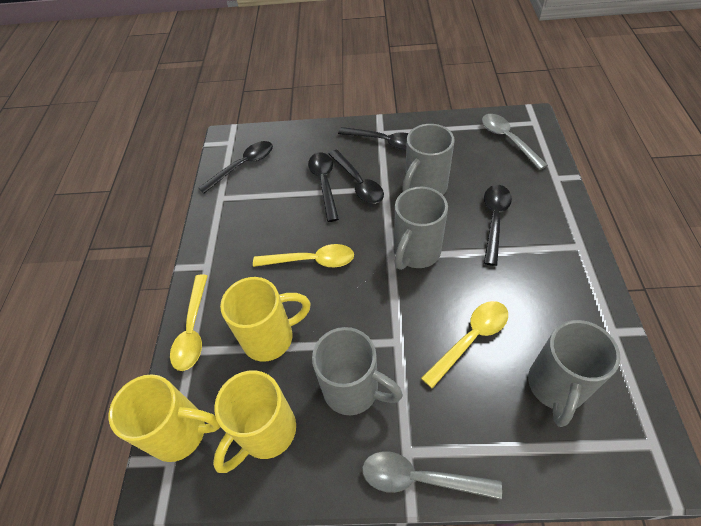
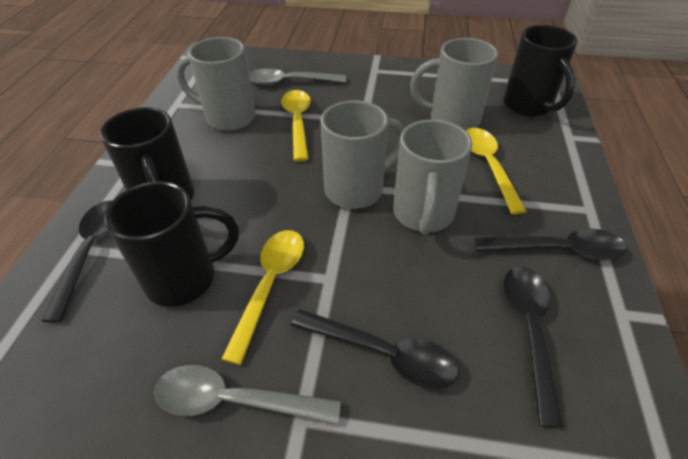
black mug: 0 -> 3
black spoon: 5 -> 4
yellow mug: 3 -> 0

